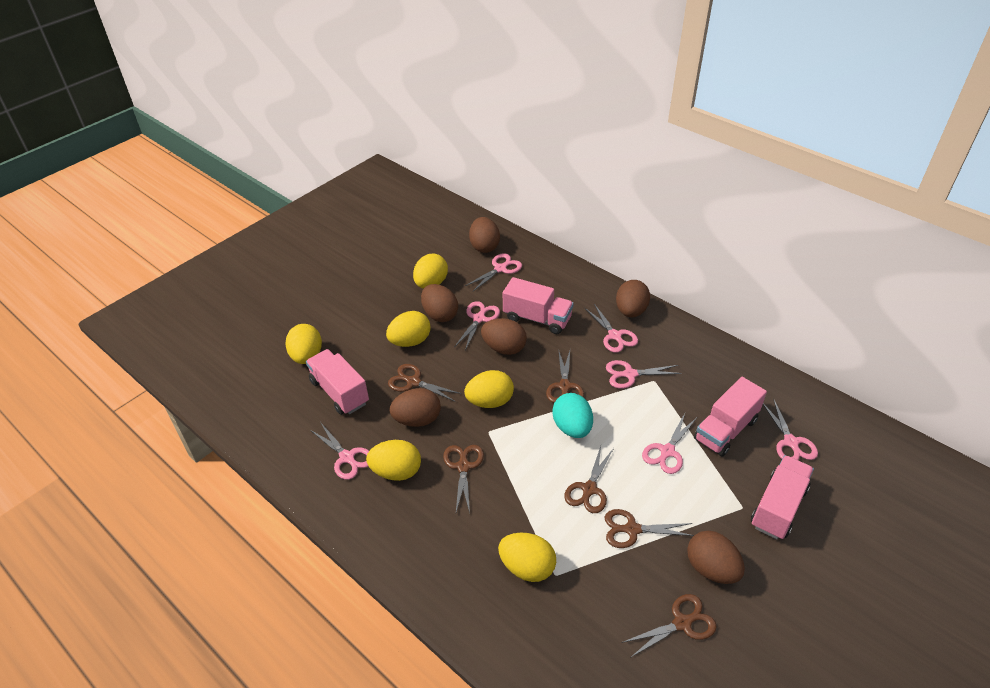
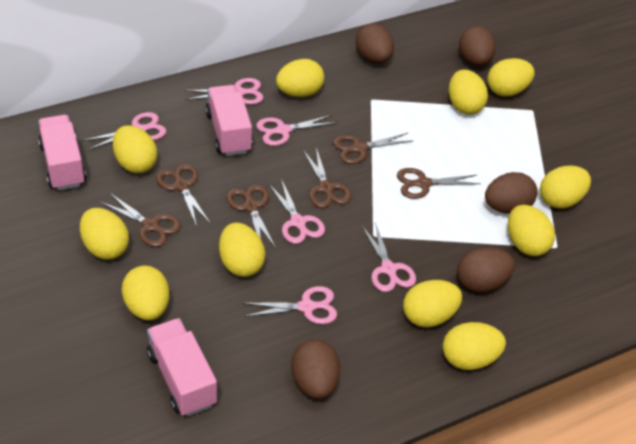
brown egg: 6 -> 5
pink scissors: 7 -> 6
pink truck: 4 -> 3
turquoise egg: 1 -> 0
yellow egg: 6 -> 11

